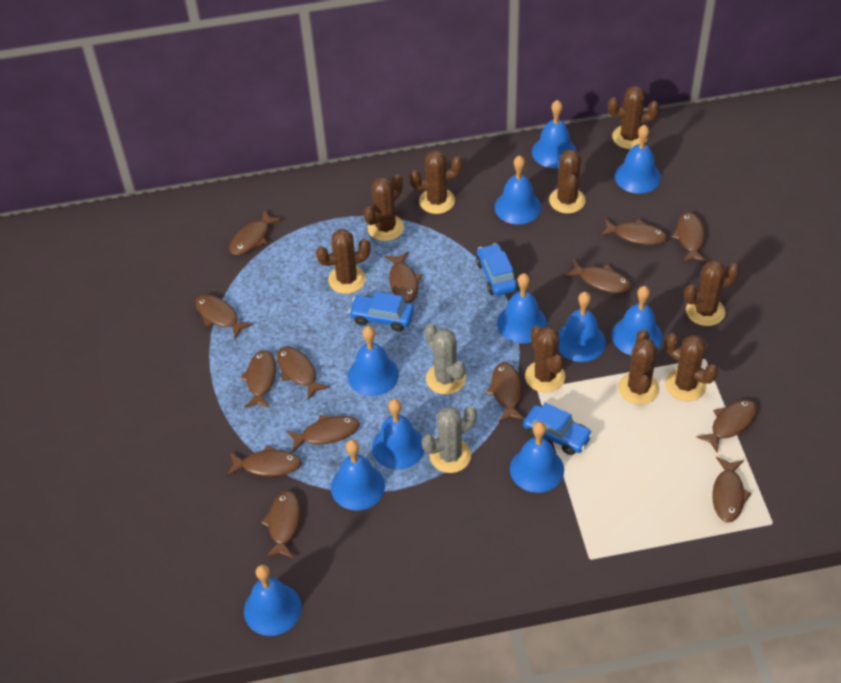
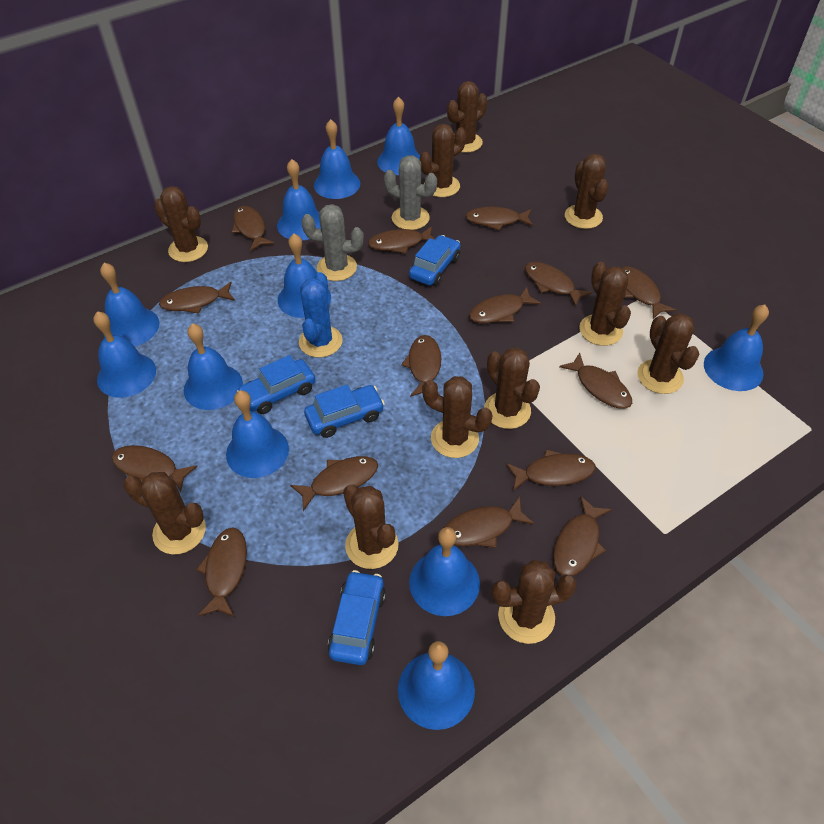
blue cactus: 0 -> 1
blue car: 3 -> 4
brown cactus: 9 -> 11
brown fish: 14 -> 15

